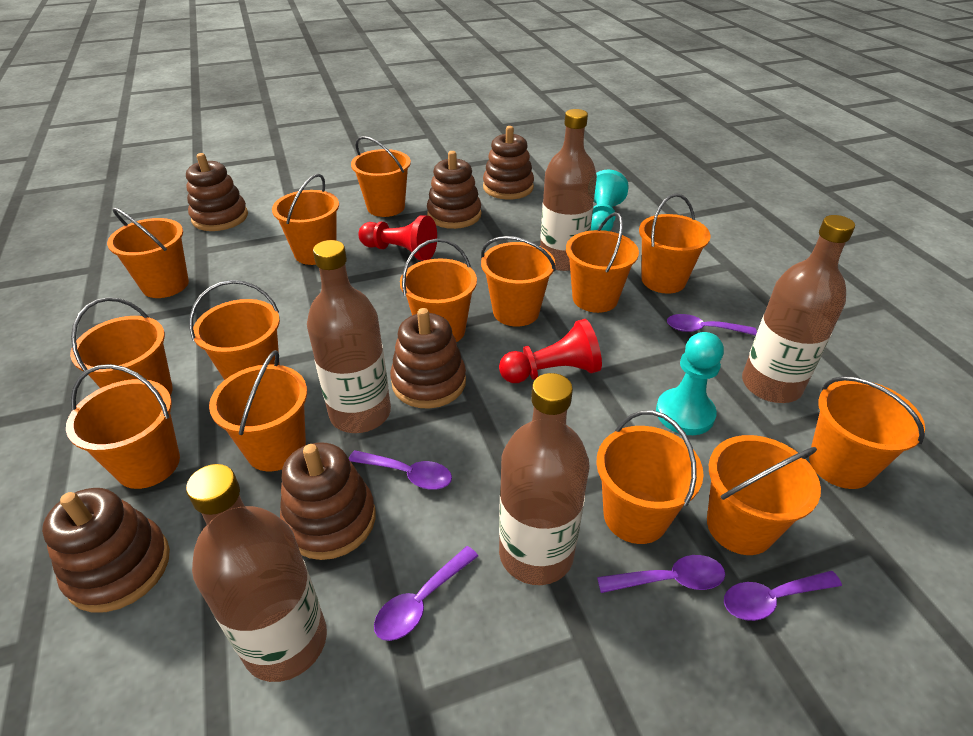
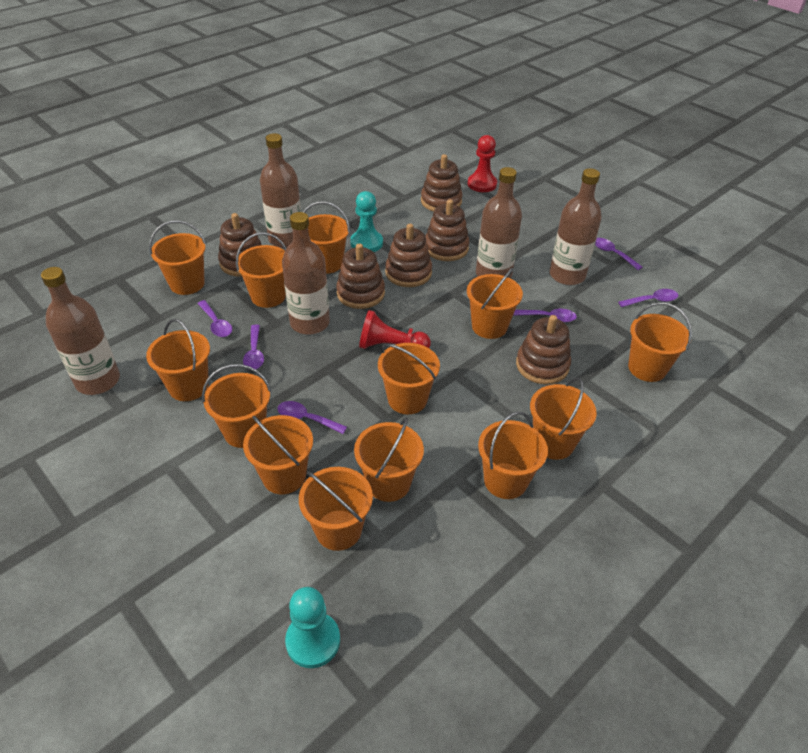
orange bucket: 14 -> 13
purple spoon: 5 -> 6

